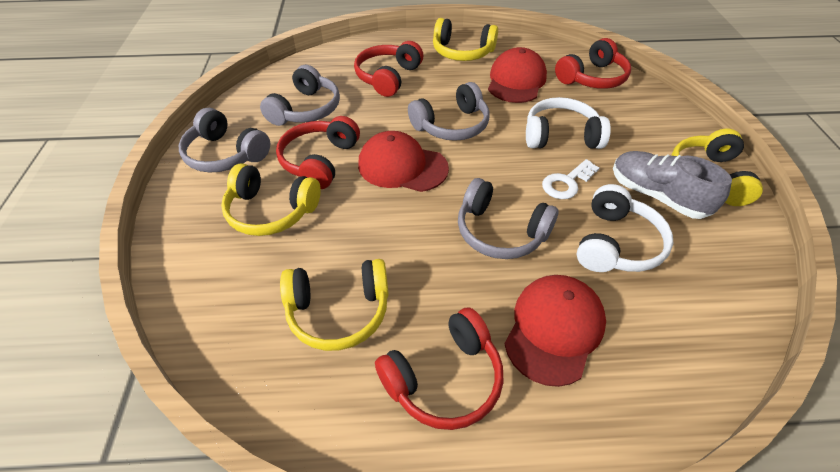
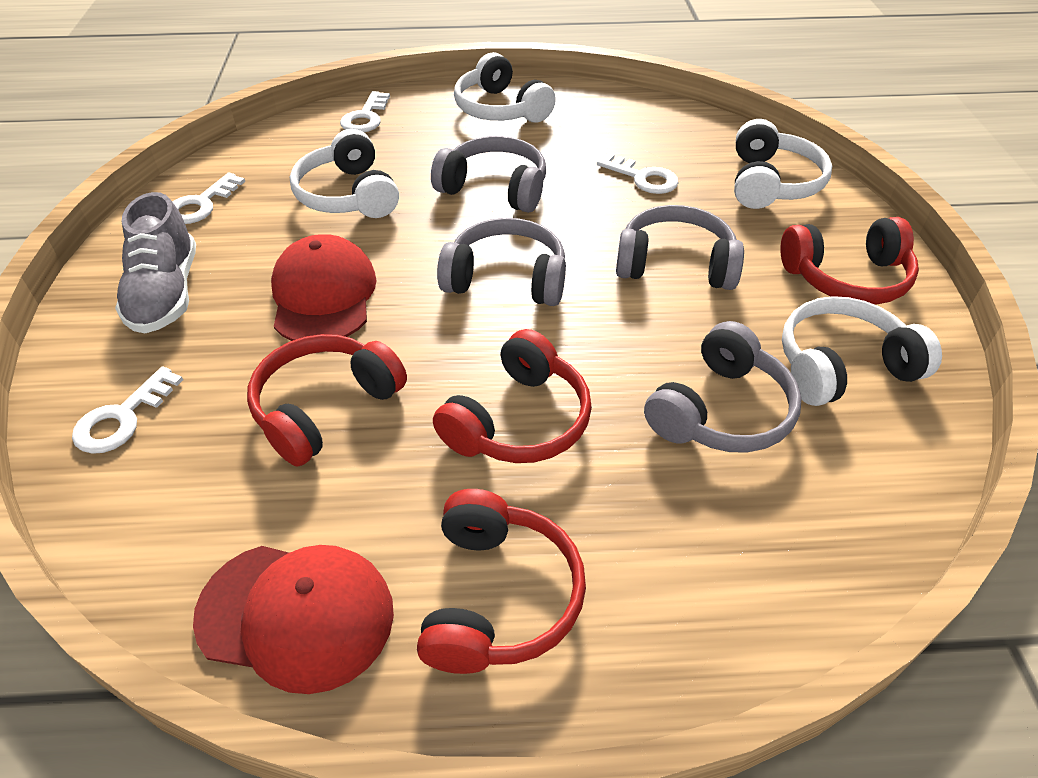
red cap: 3 -> 2
white headphones: 2 -> 4
white key: 1 -> 4
yellow headphones: 4 -> 0

